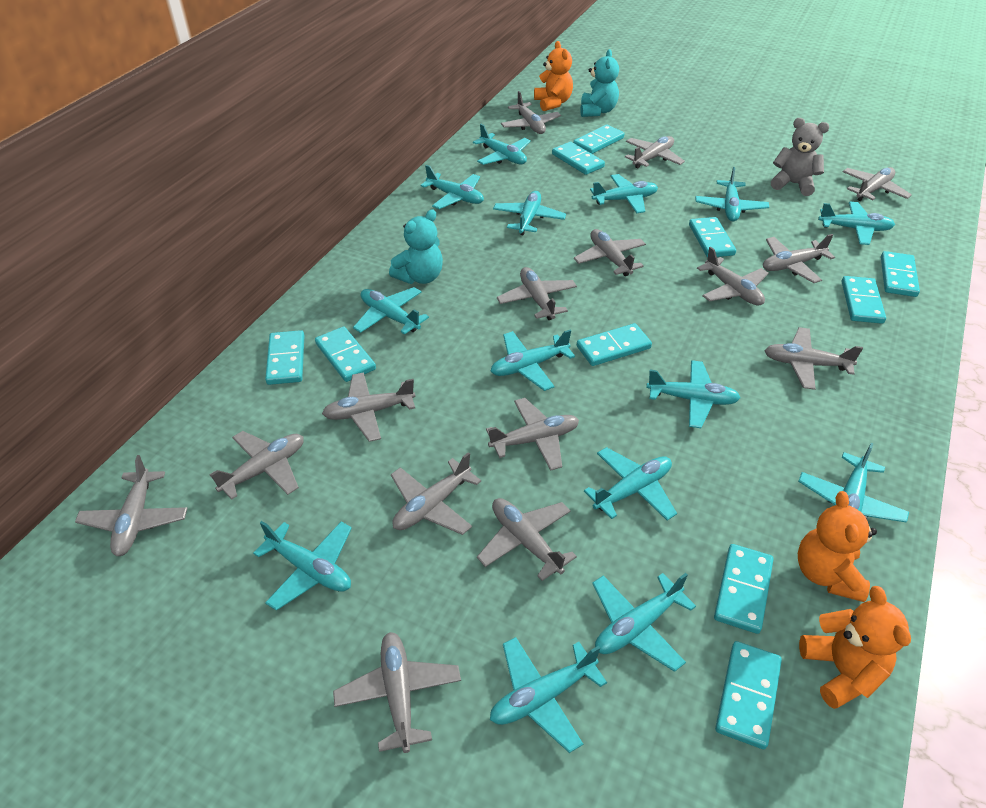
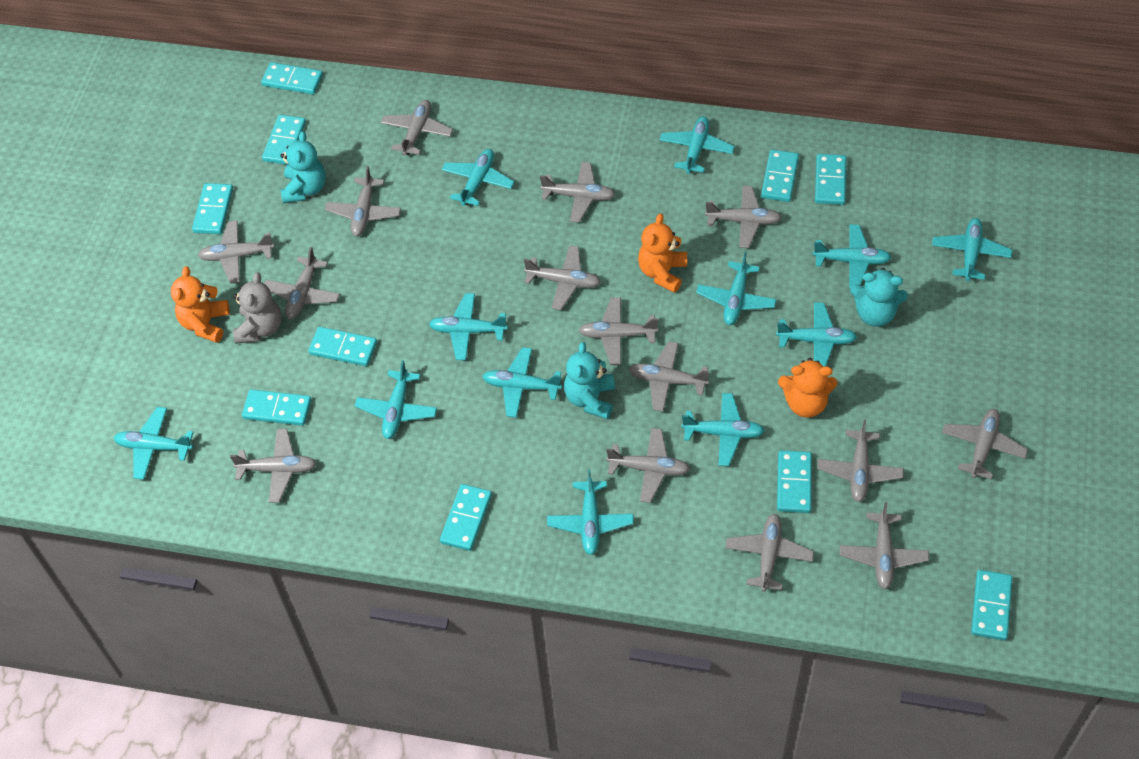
turquoise plane: 14 -> 12
turquoise teddy bear: 2 -> 3

